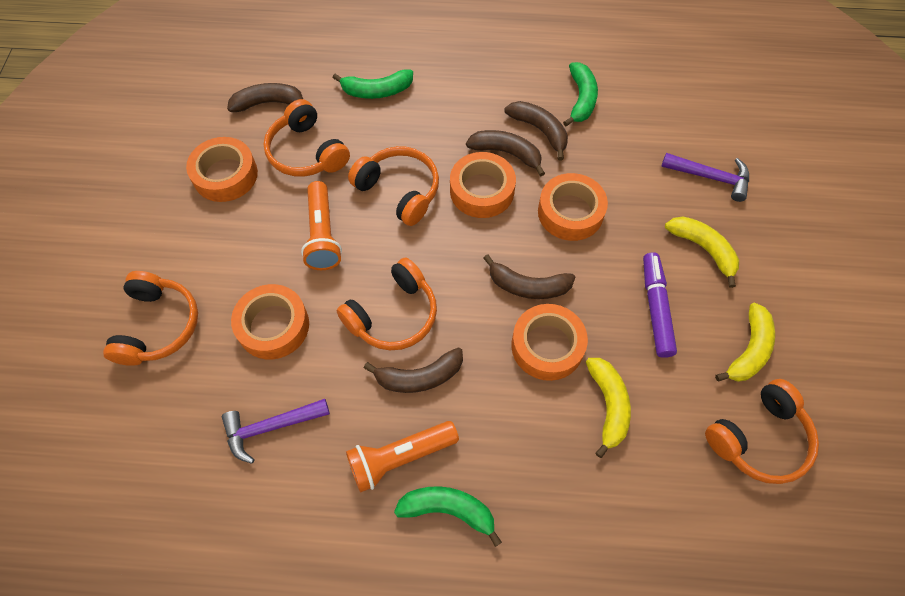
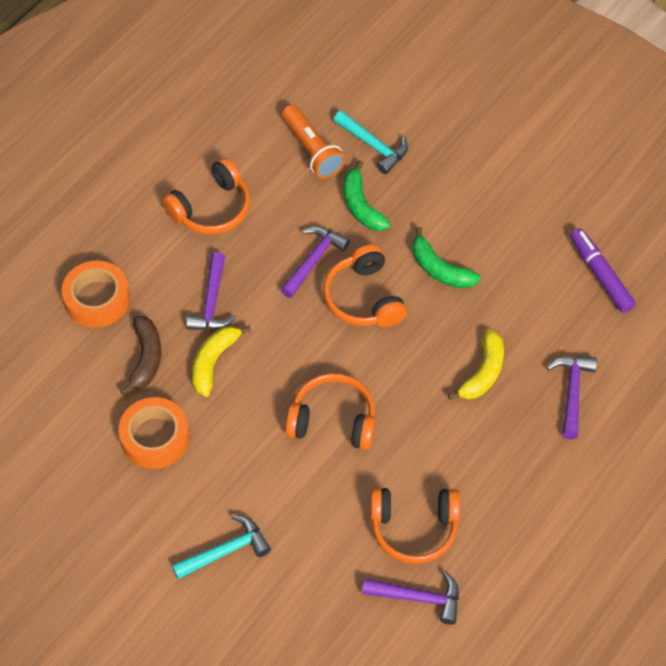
brown banana: 5 -> 1
green banana: 3 -> 2
orange flashlight: 2 -> 1
orange headphones: 5 -> 4
orange tape: 5 -> 2
purple hammer: 2 -> 4
turquoise hammer: 0 -> 2
yellow banana: 3 -> 2

